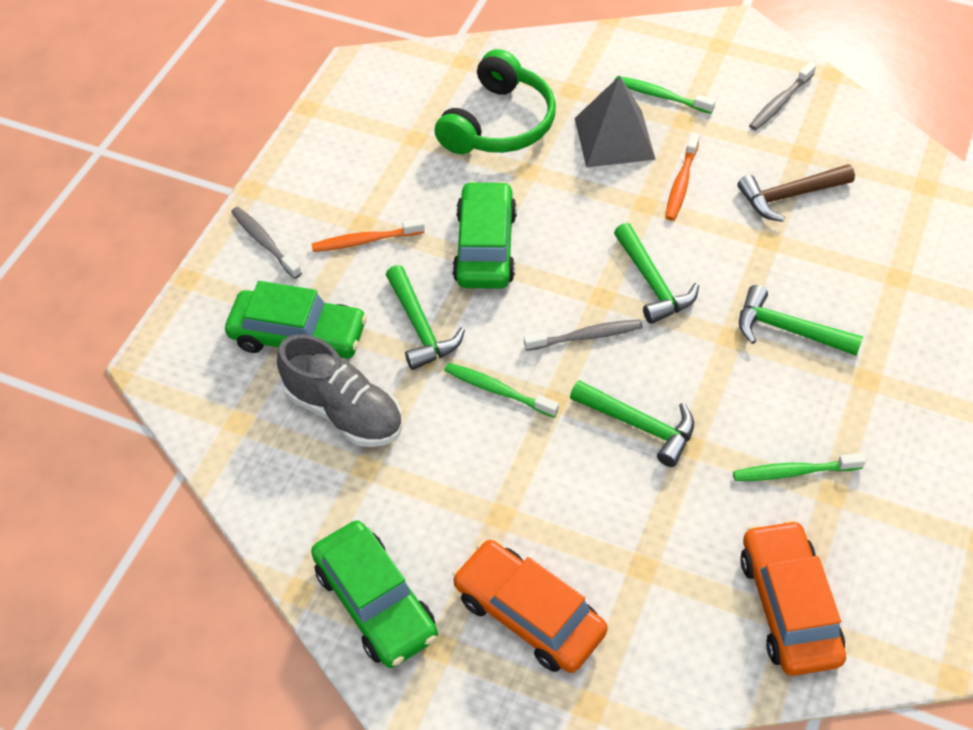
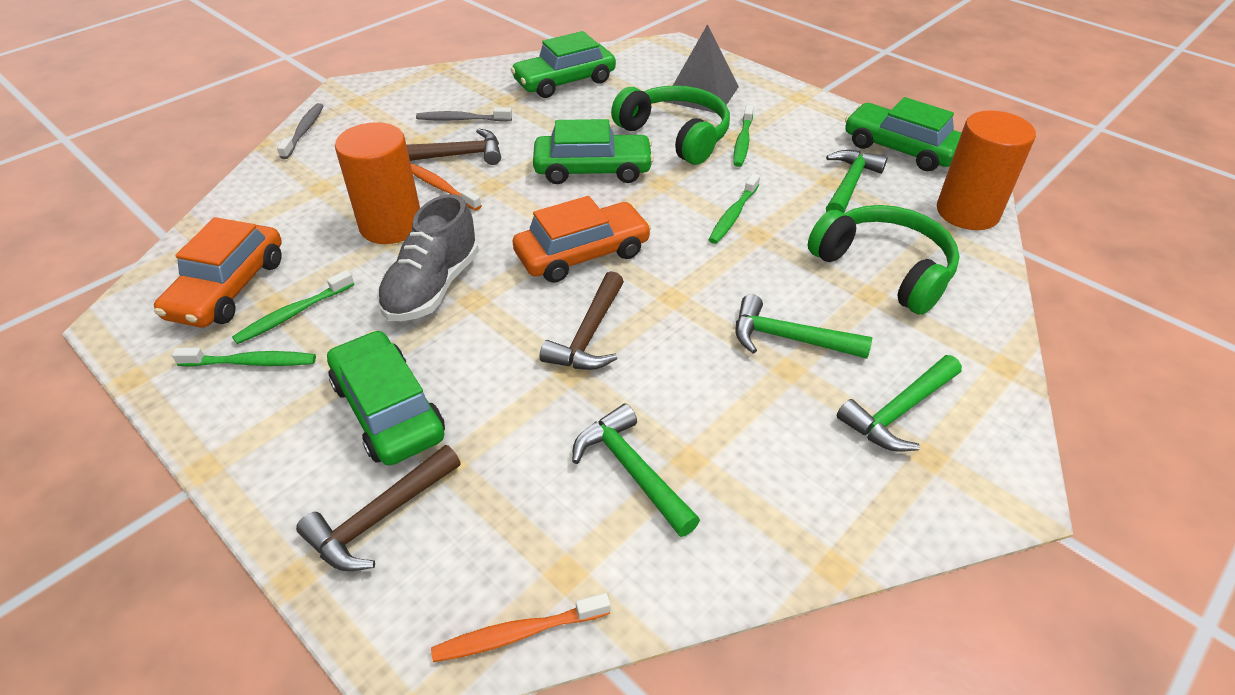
brown hammer: 1 -> 3
green car: 3 -> 4
green headphones: 1 -> 2
green toothbrush: 3 -> 4
grey toothbrush: 3 -> 2
orange cylinder: 0 -> 2

